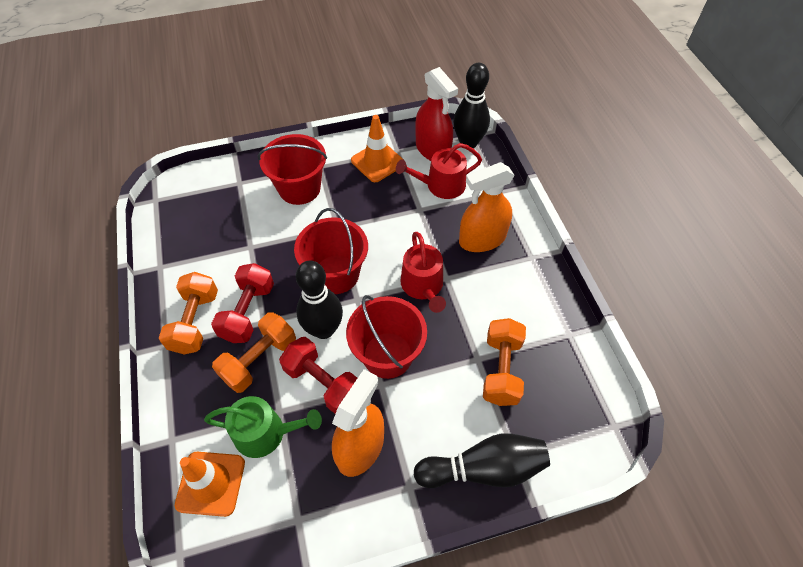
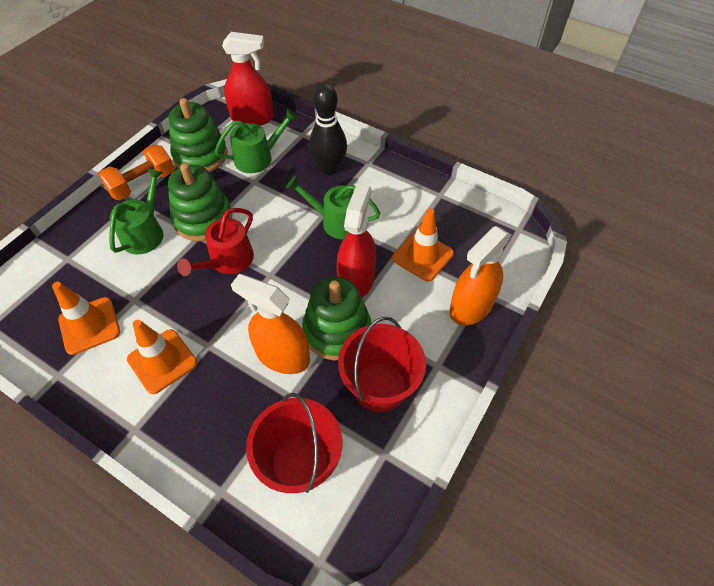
black bowling pin: 3 -> 1
green stacking toy: 0 -> 3
green watering can: 1 -> 3
orange dumbbell: 3 -> 1
orange traffic cone: 2 -> 3
red bucket: 3 -> 2
red dumbbell: 2 -> 0
red spray bottle: 1 -> 2
red watering can: 2 -> 1

